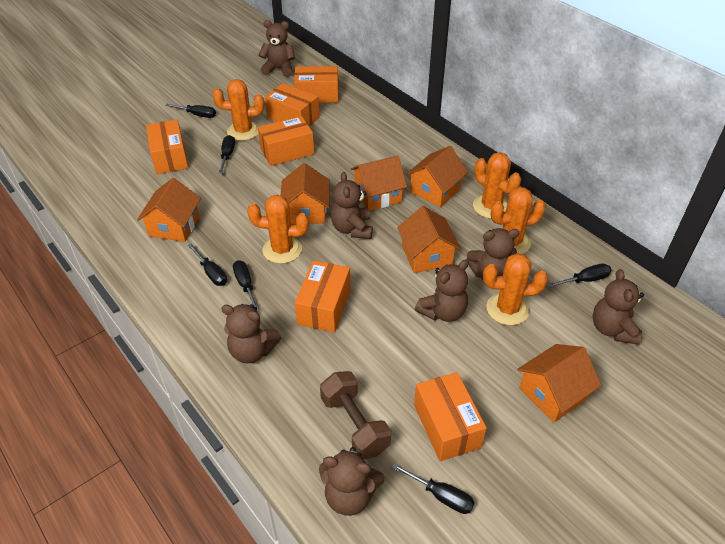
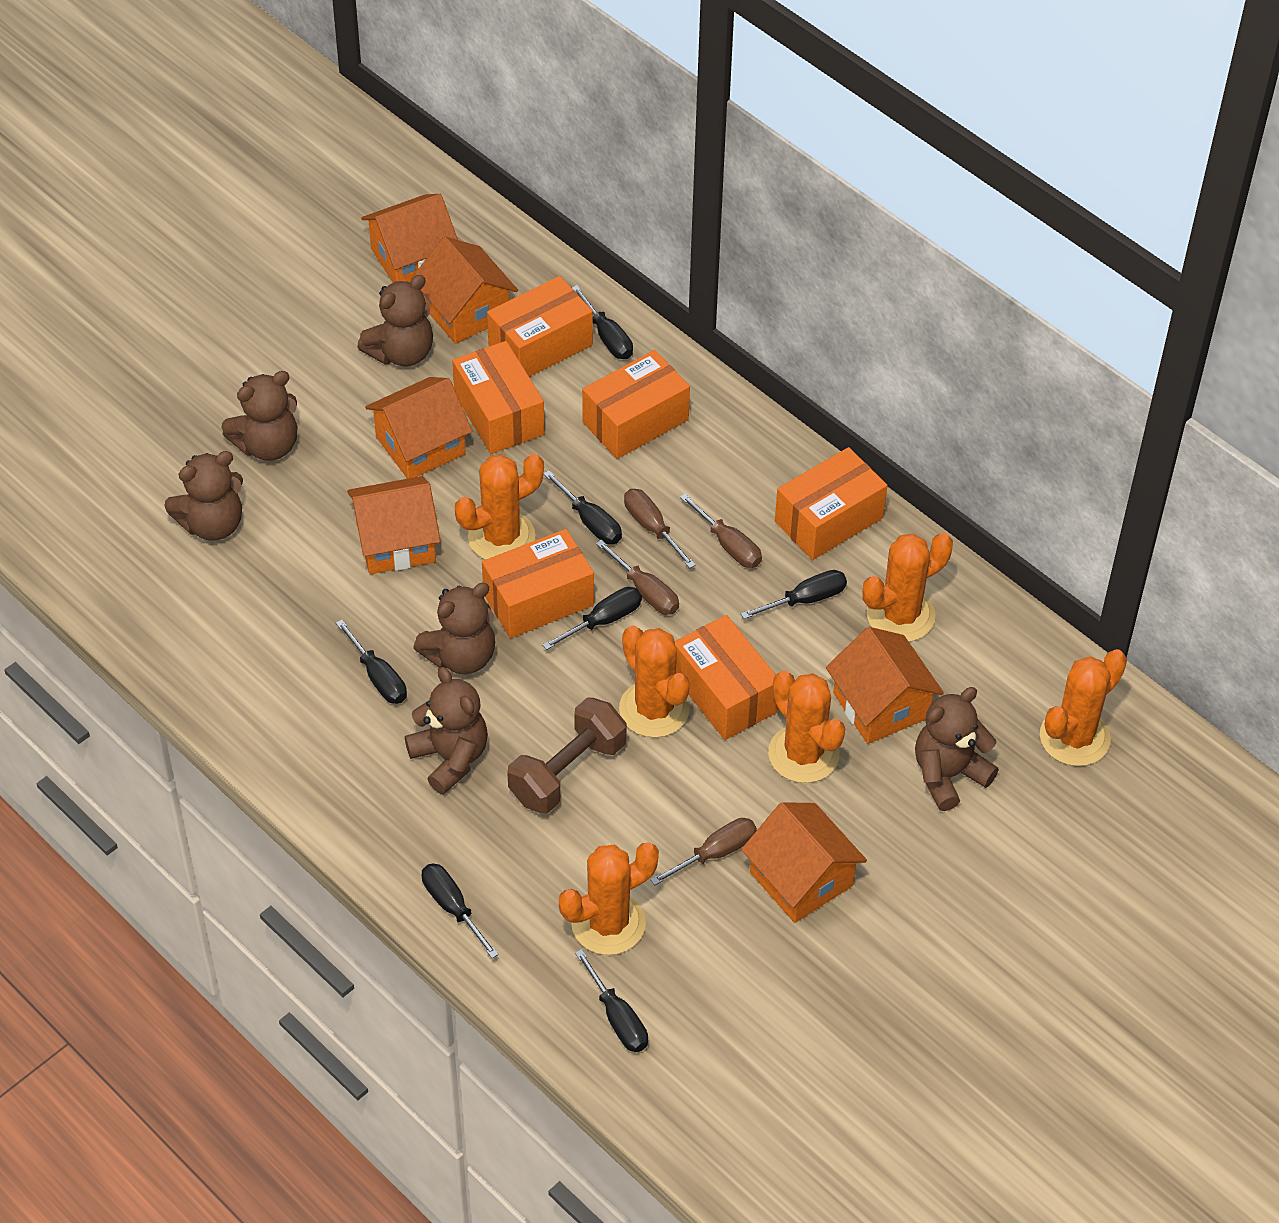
black screwdriver: 6 -> 7
brown screwdriver: 0 -> 4
brown teddy bear: 7 -> 6
orange cactus: 5 -> 6

